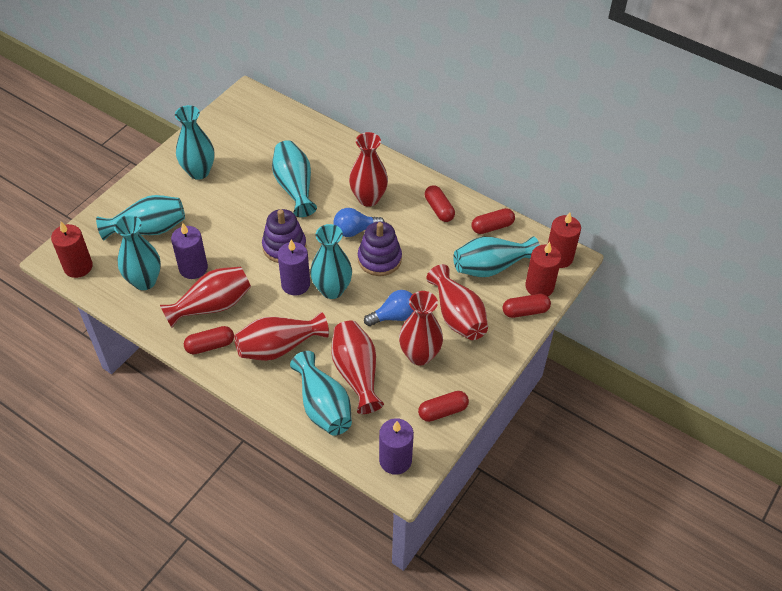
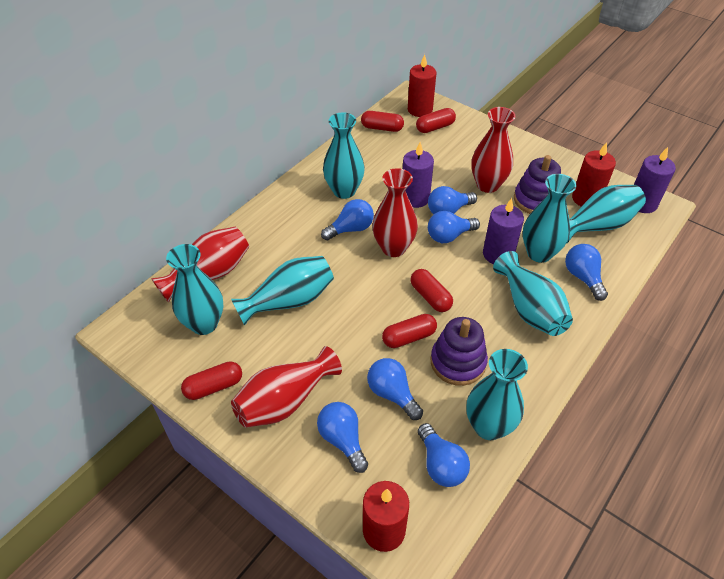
blue light bulb: 2 -> 7
red vase: 6 -> 4

